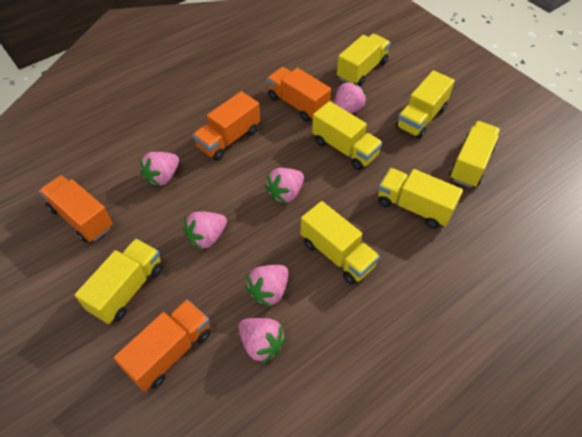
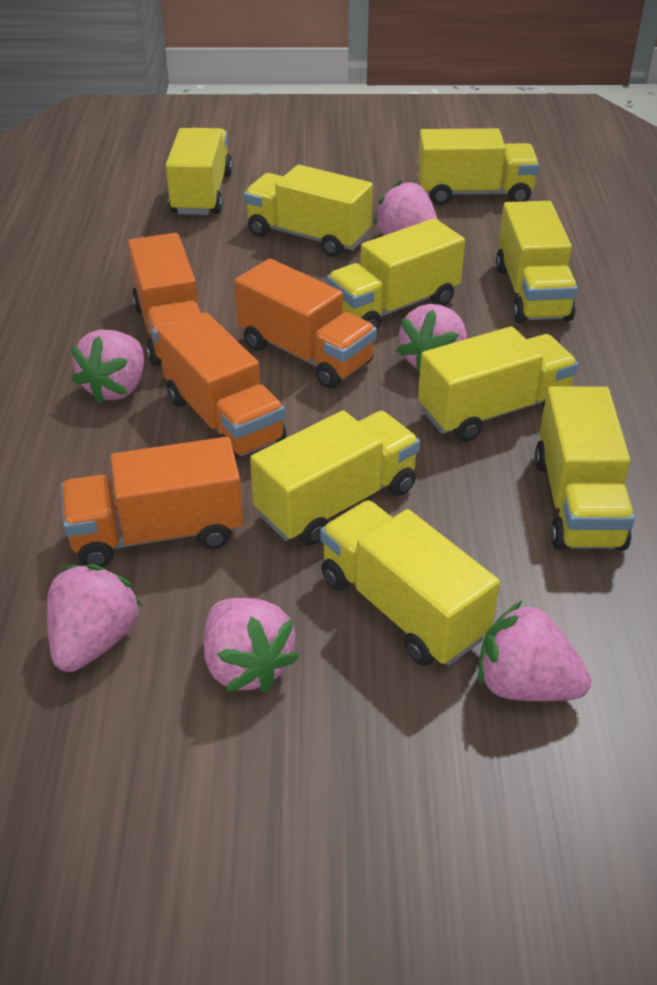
yellow truck: 7 -> 9

